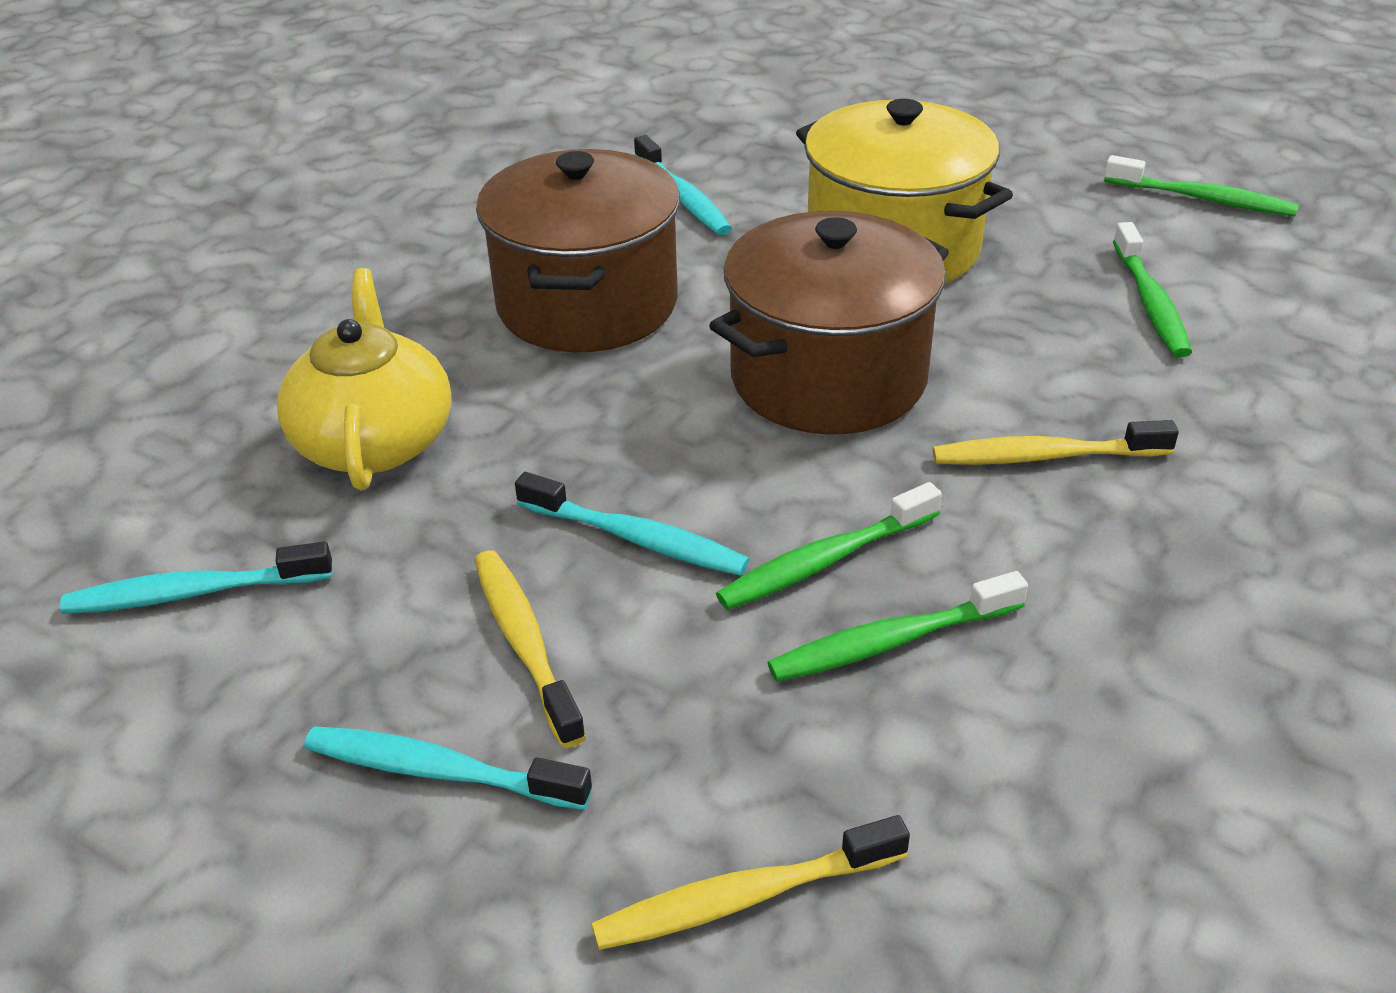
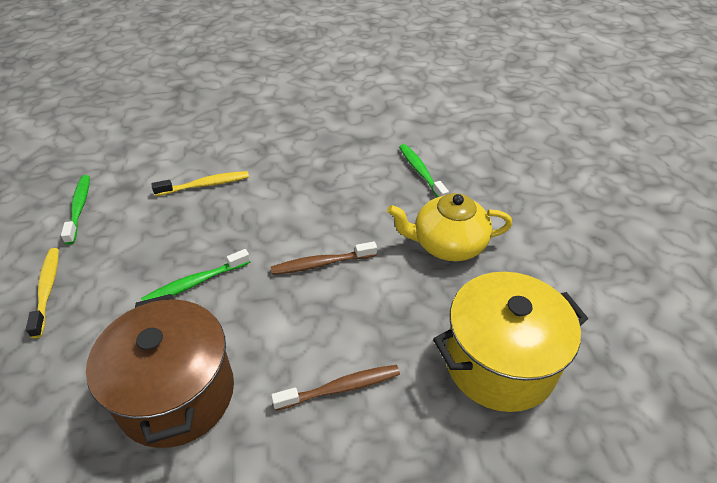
brown pot: 2 -> 1
brown toothbrush: 0 -> 2
green toothbrush: 4 -> 3
turquoise toothbrush: 4 -> 0
yellow toothbrush: 3 -> 2

